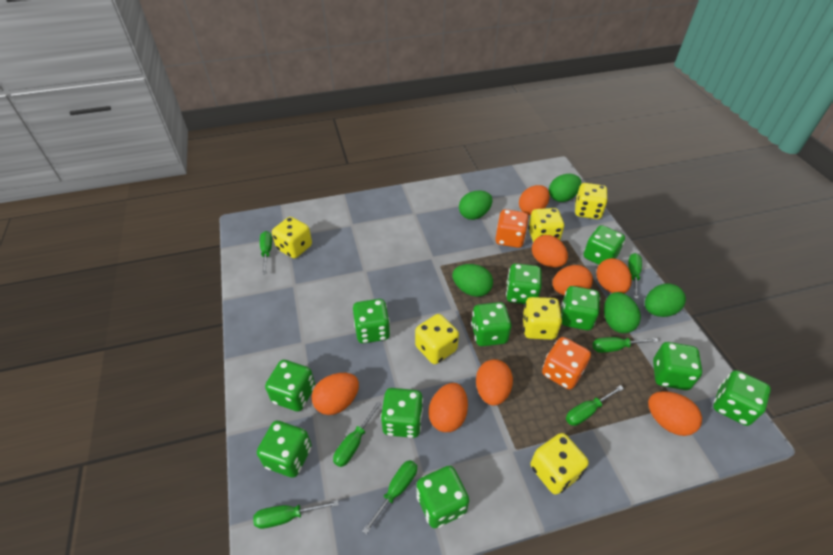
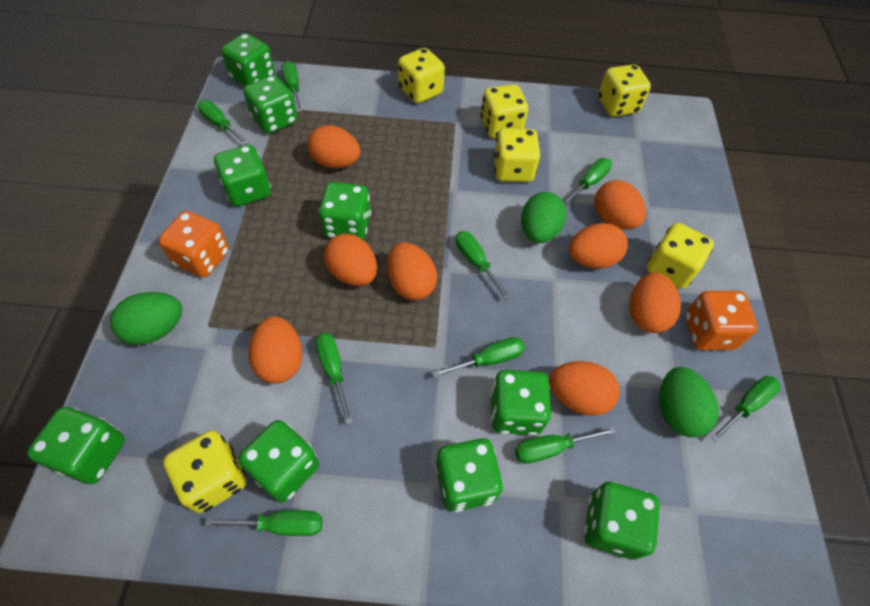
green dice: 11 -> 9
green egg: 5 -> 3
green screwdriver: 7 -> 9

